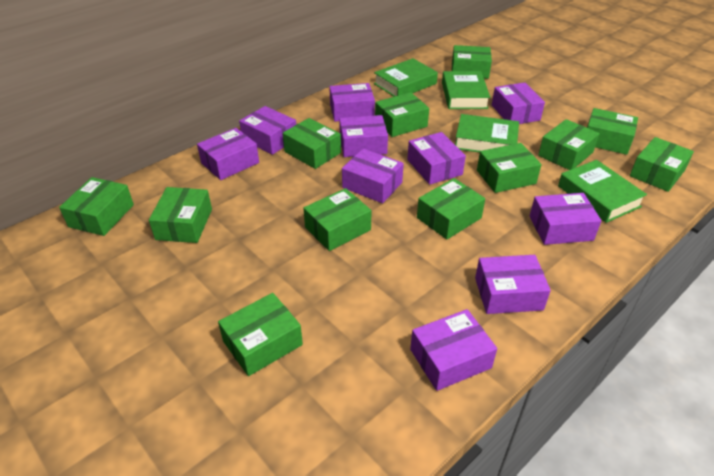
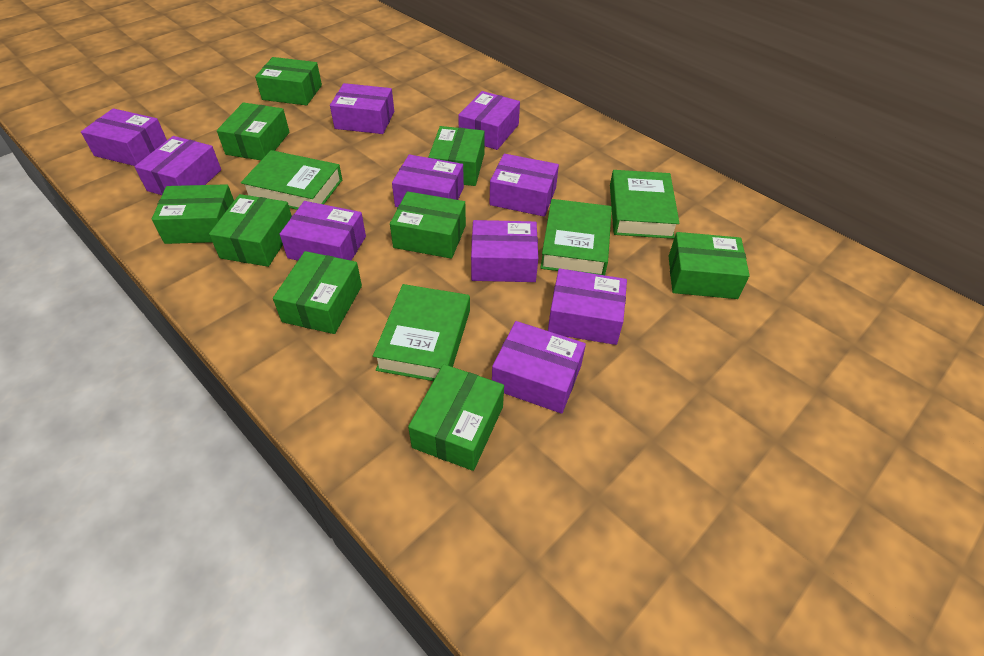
green box: 12 -> 9

